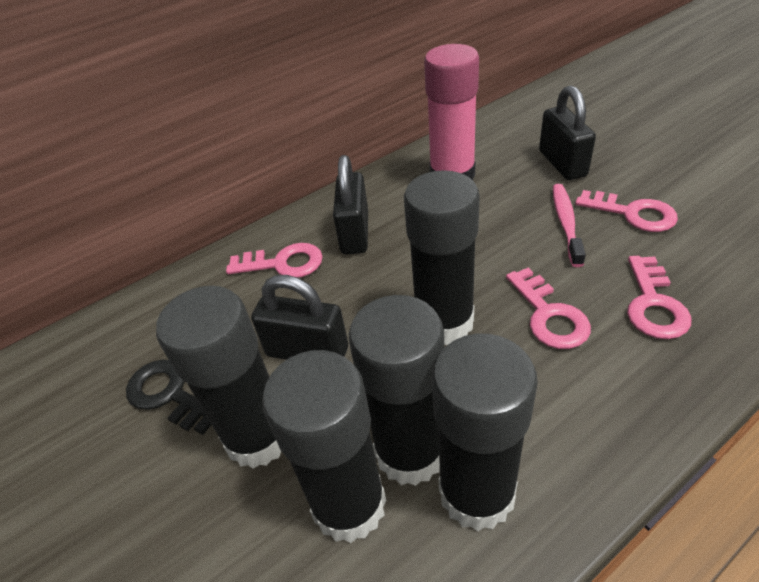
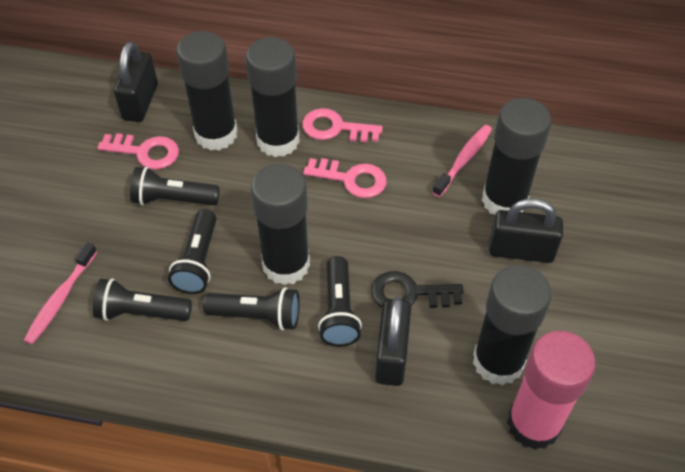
black flashlight: 0 -> 5
pink key: 4 -> 3
pink toothbrush: 1 -> 2

